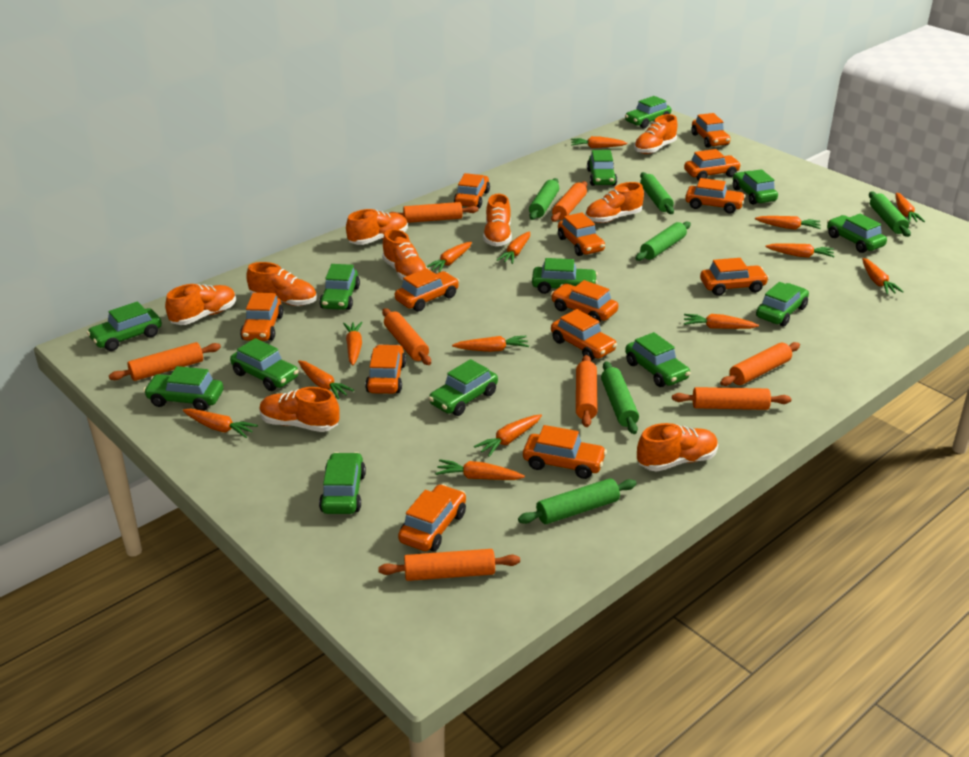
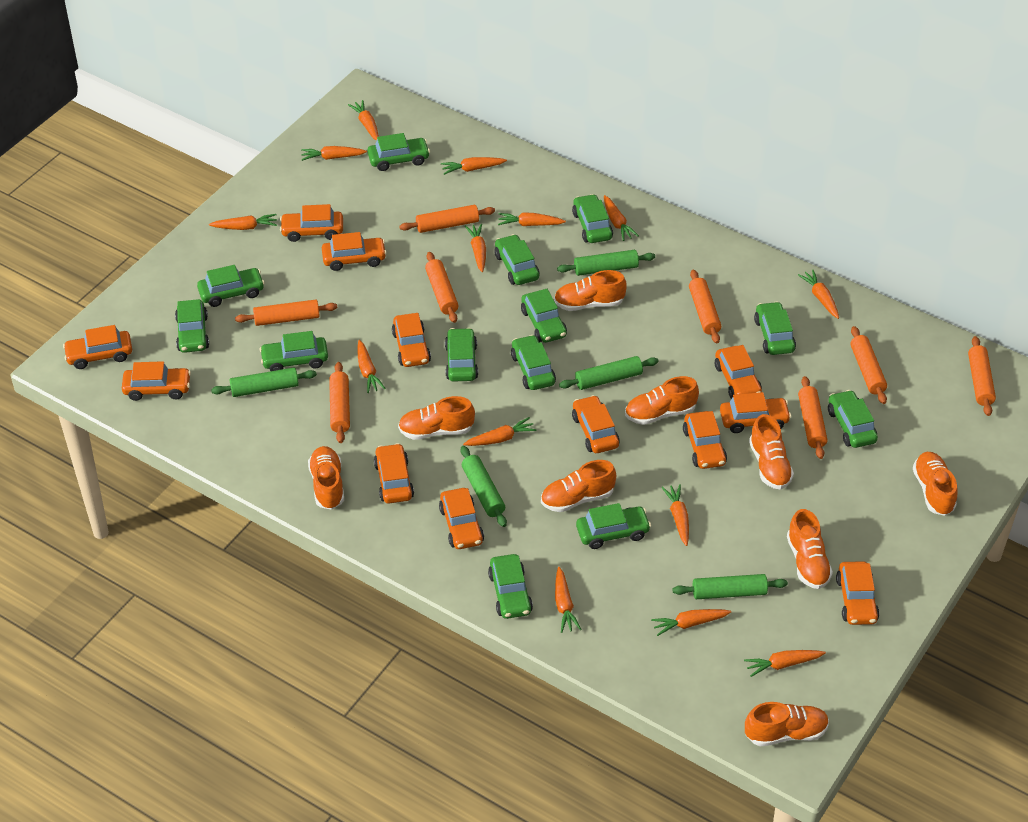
green rolling pin: 6 -> 5
orange car: 13 -> 12

